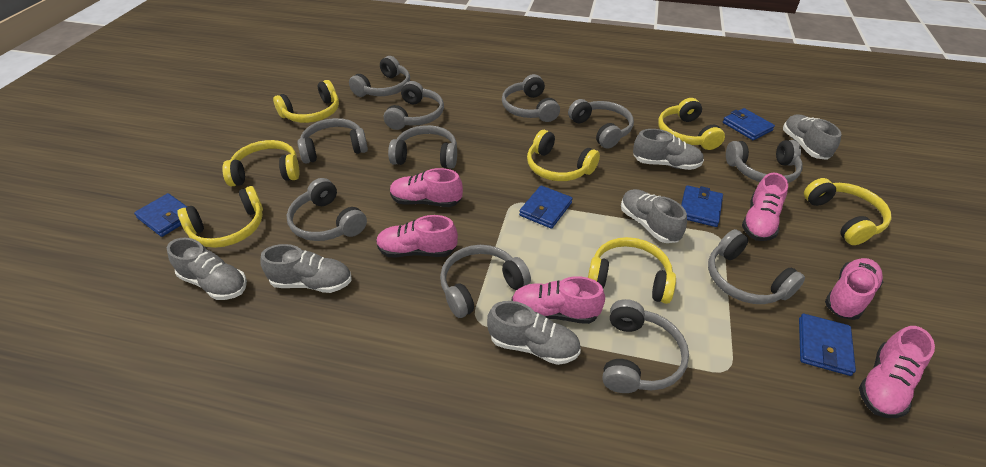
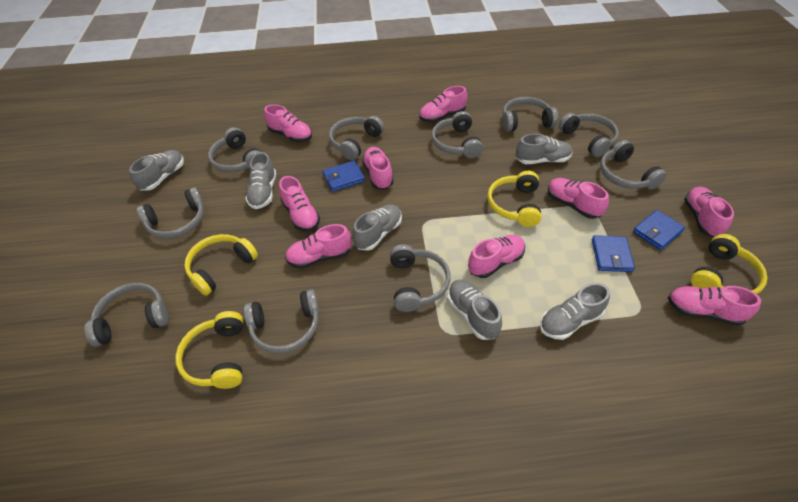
blue wallet: 5 -> 3
grey headphones: 11 -> 10
pink shoe: 6 -> 9
yellow headphones: 7 -> 4

